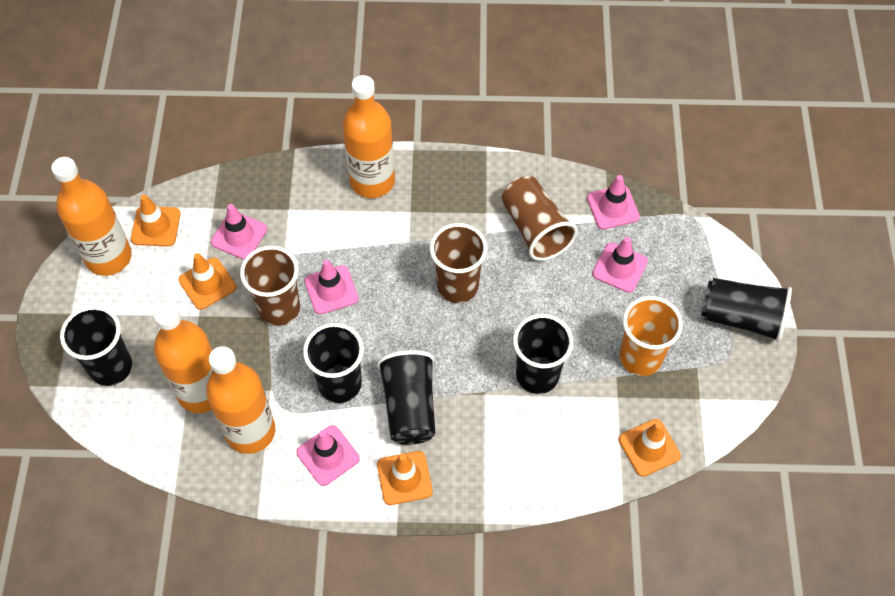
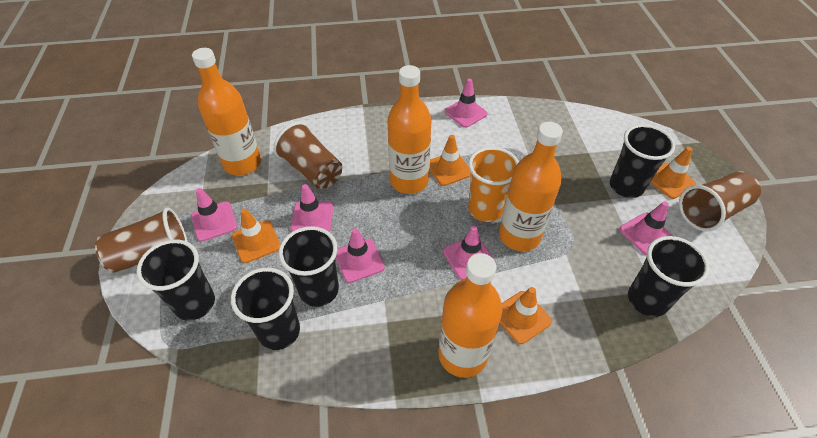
pink traffic cone: 5 -> 6

